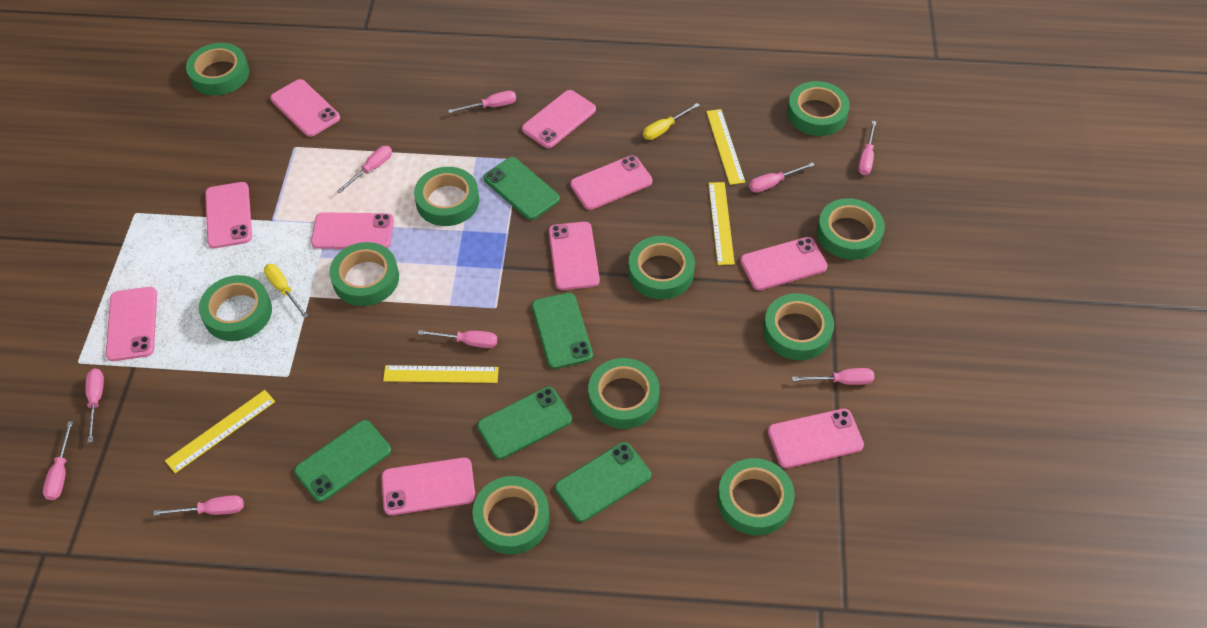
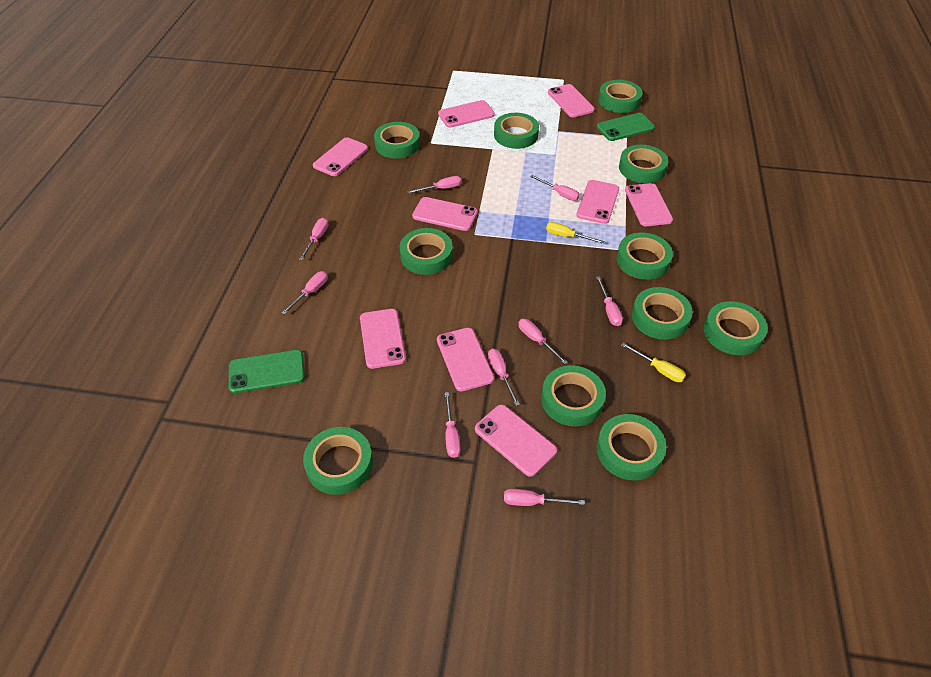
green phone: 5 -> 2
pink phone: 10 -> 9
yellow ruler: 4 -> 0

